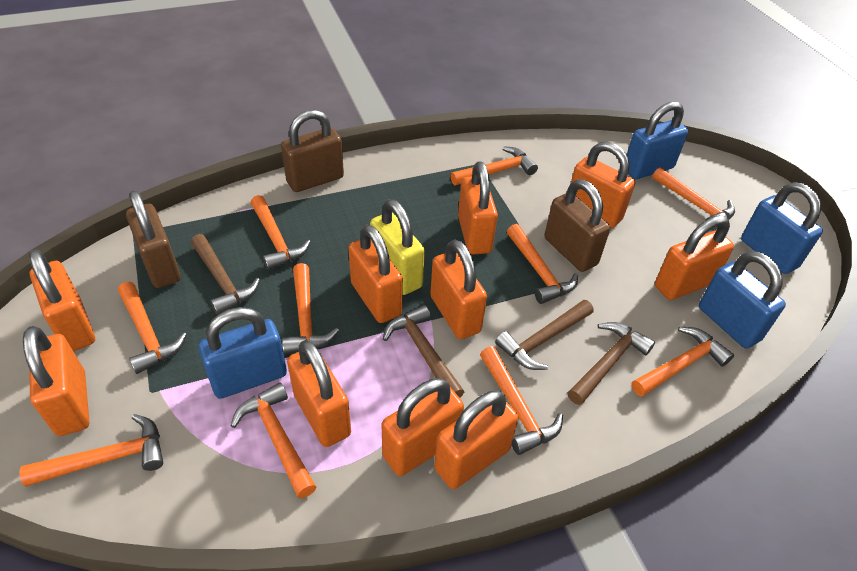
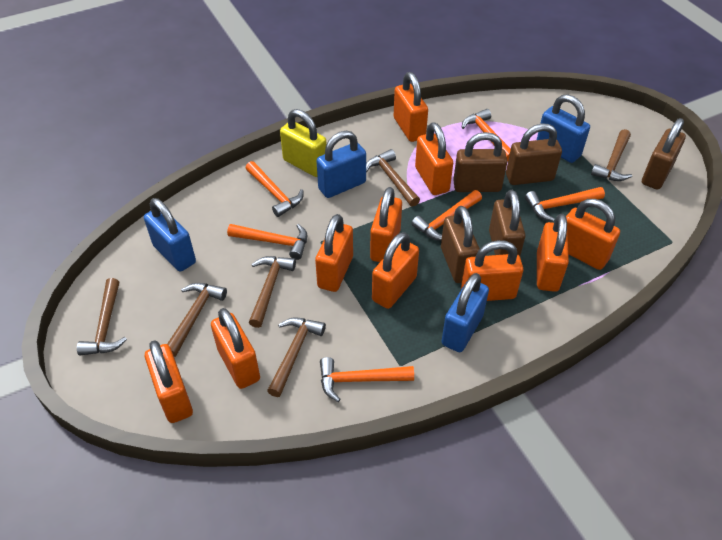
brown hammer: 4 -> 6
brown padlock: 3 -> 5
orange hammer: 10 -> 6

